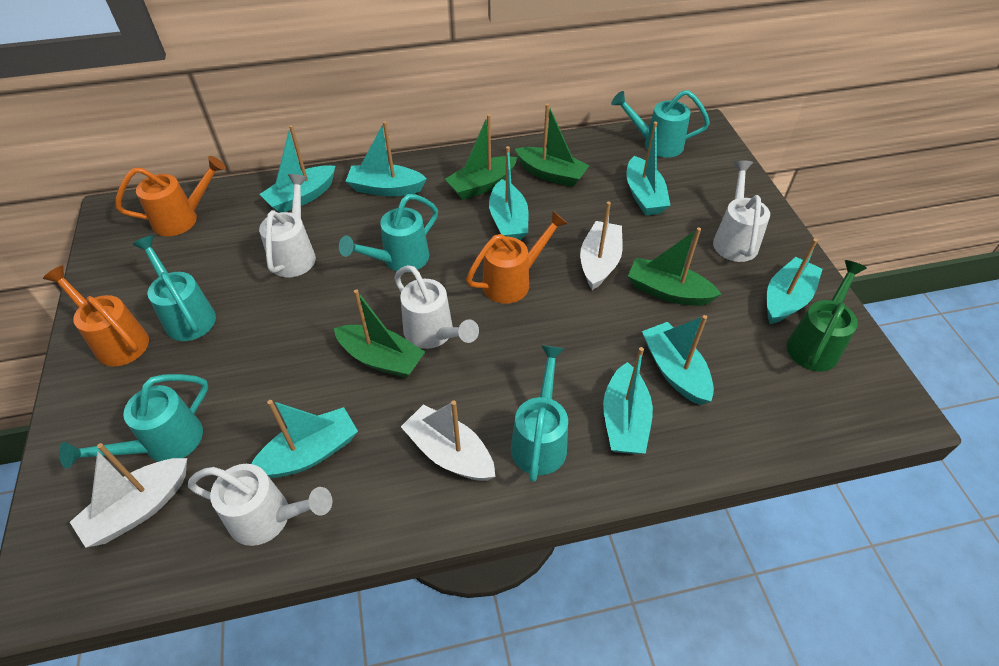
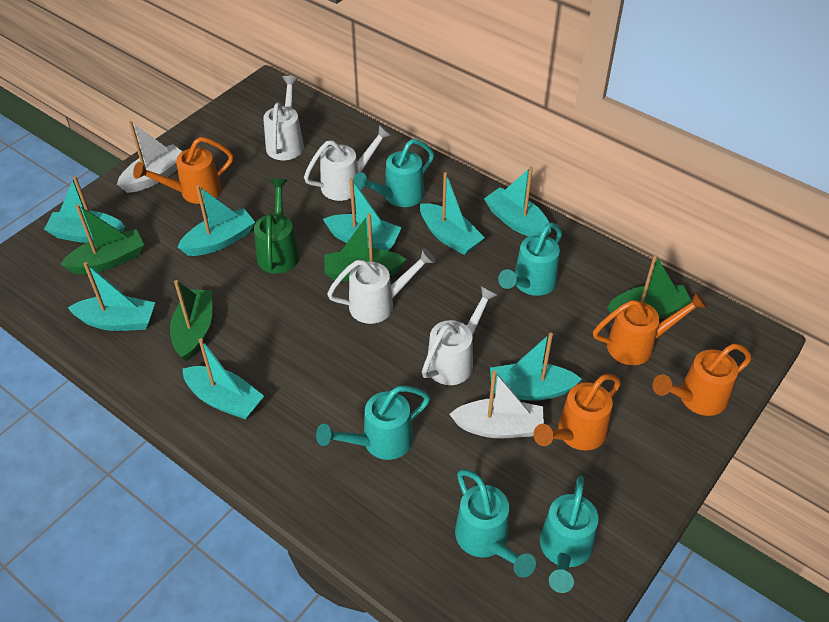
orange watering can: 3 -> 4
white boat: 3 -> 2

